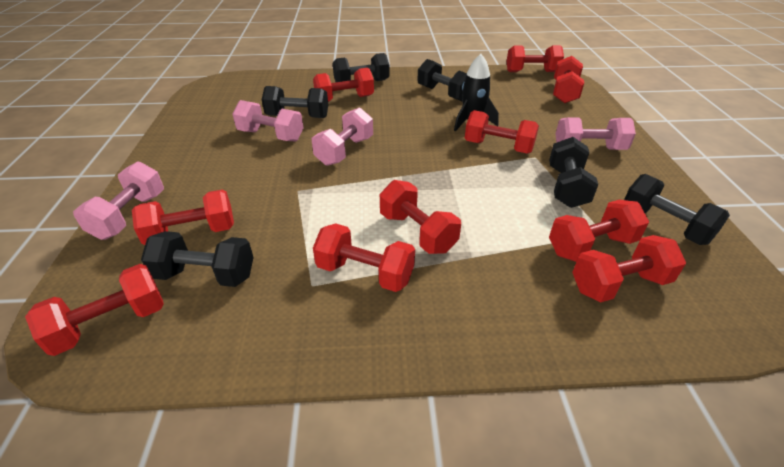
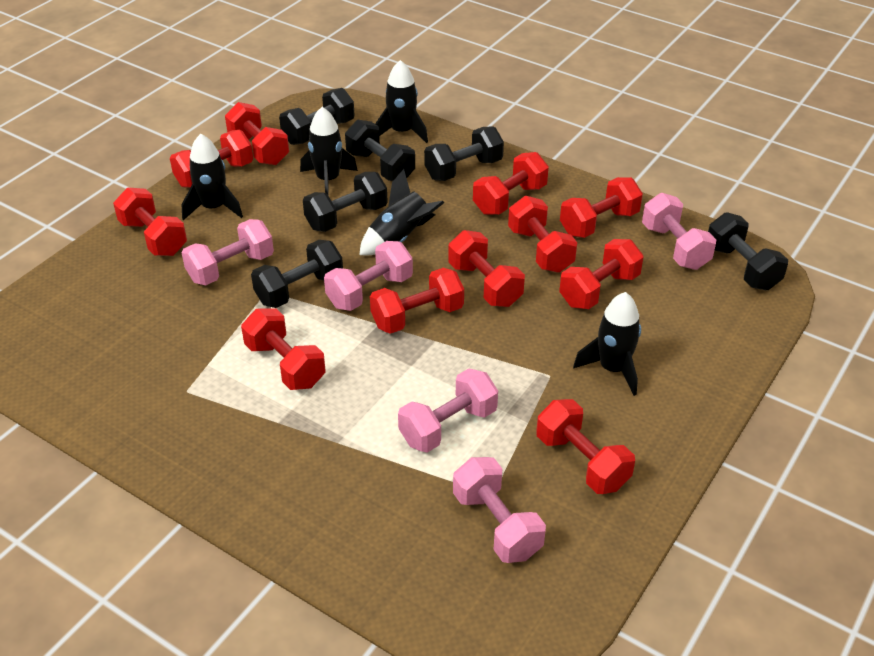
black rocket: 1 -> 5
pink dumbbell: 4 -> 5
red dumbbell: 10 -> 11

